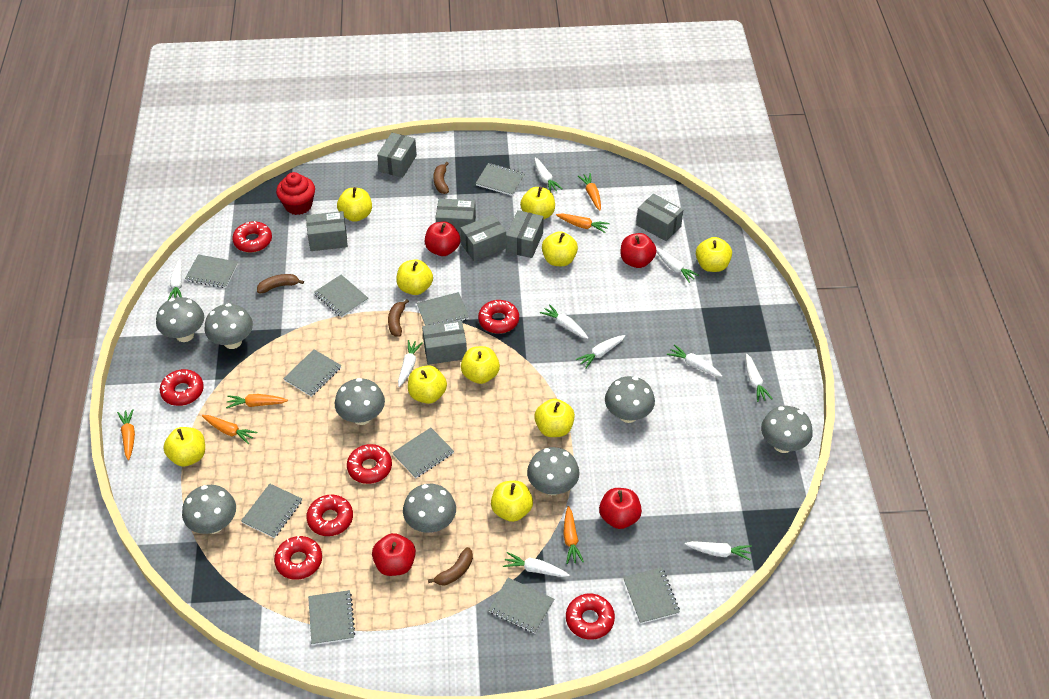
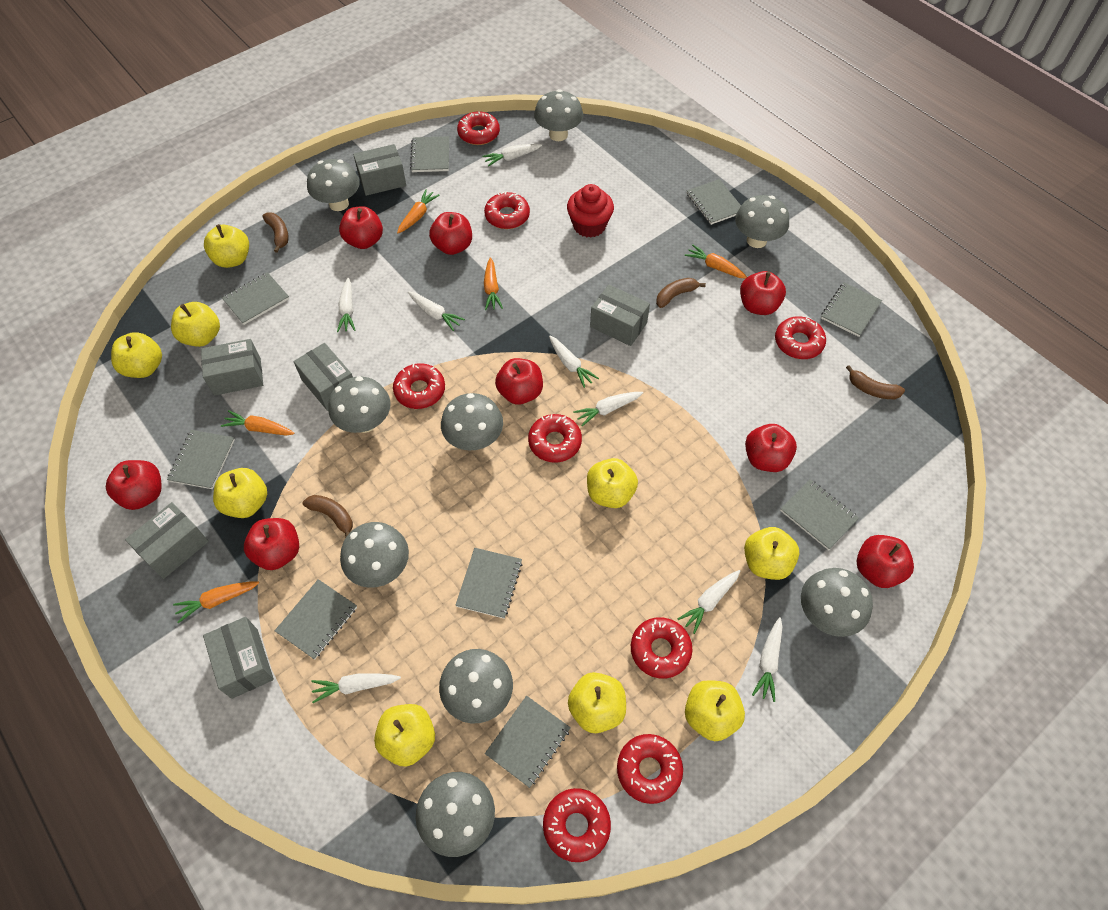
grey box: 7 -> 6
grey mushroom: 8 -> 9
grey notebook: 10 -> 9
orange carrot: 6 -> 5
red apple: 4 -> 8
red donut: 7 -> 8
white carrot: 10 -> 8
yellow apple: 10 -> 9

